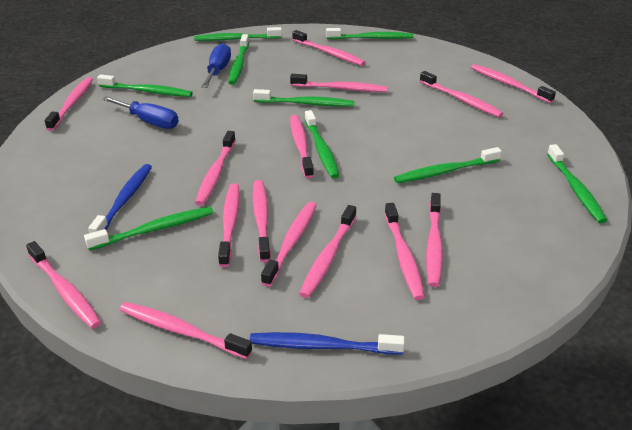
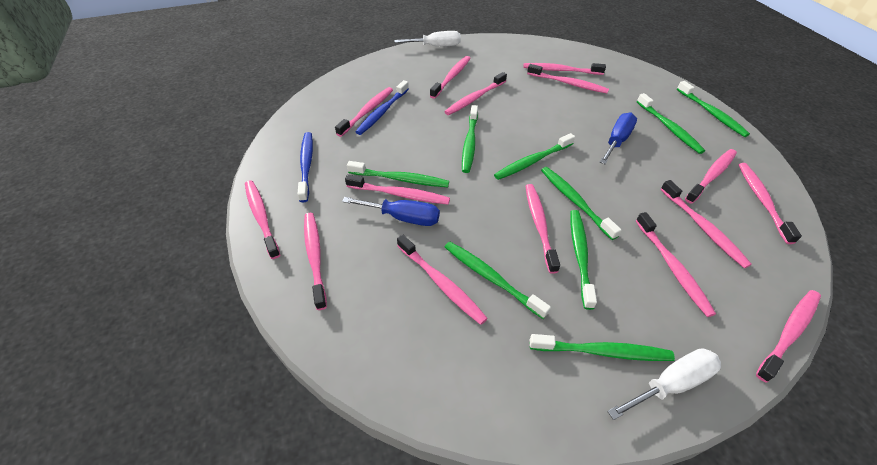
white screwdriver: 0 -> 2

